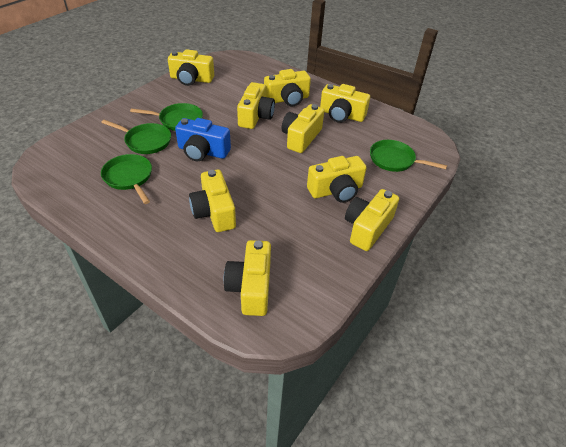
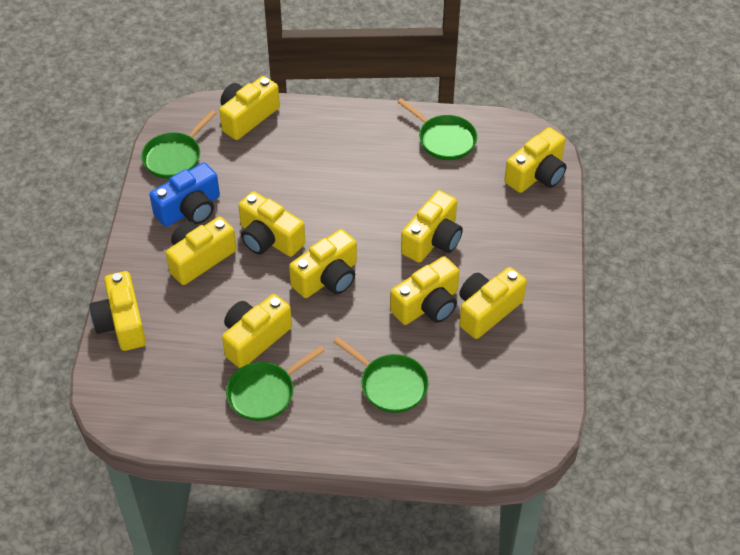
yellow camera: 9 -> 10

